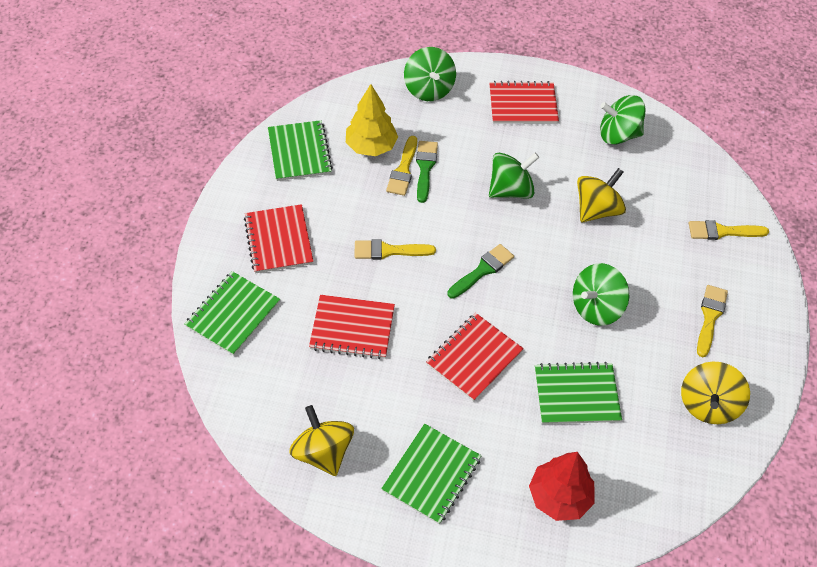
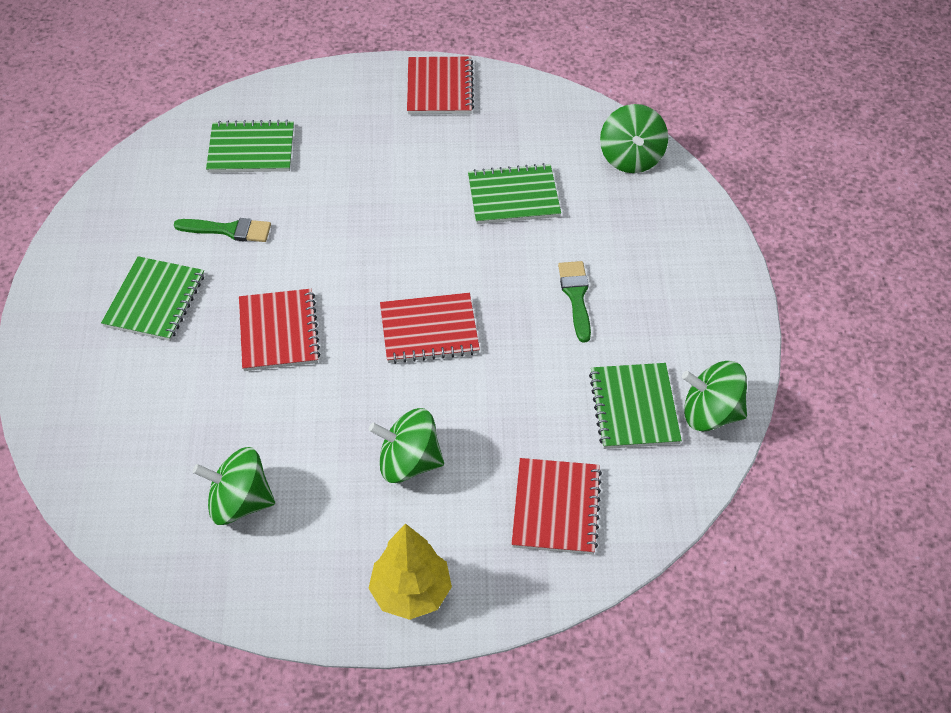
red tree: 1 -> 0
yellow brush: 4 -> 0
yellow spinning top: 3 -> 0

